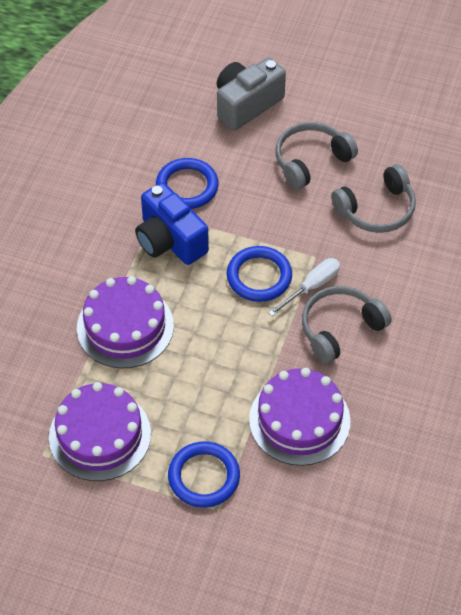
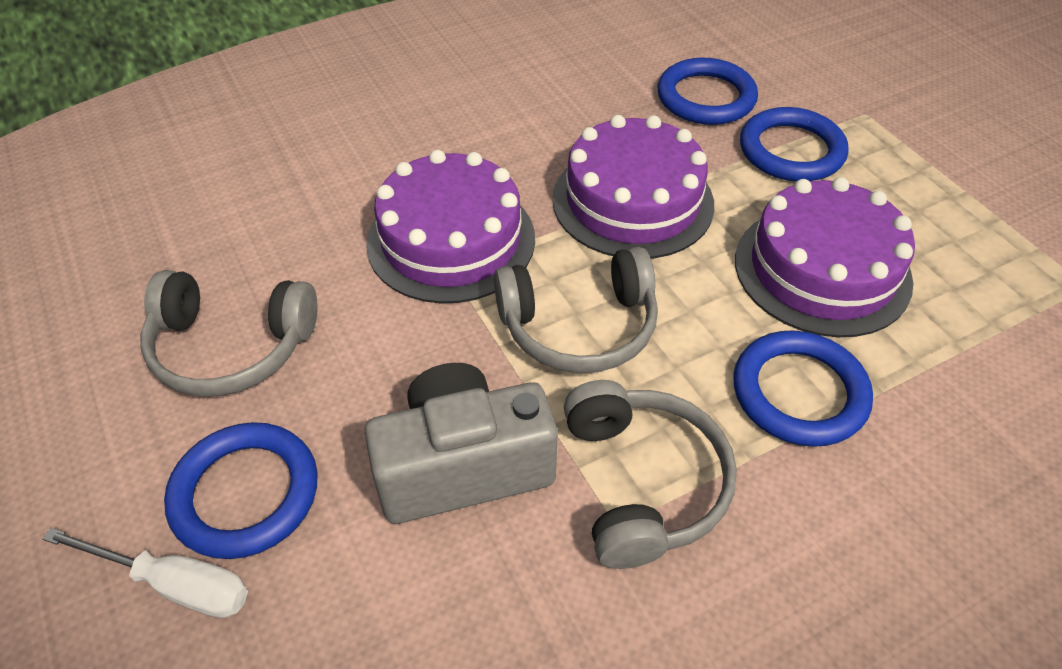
blue camera: 1 -> 0
blue ring: 3 -> 4

